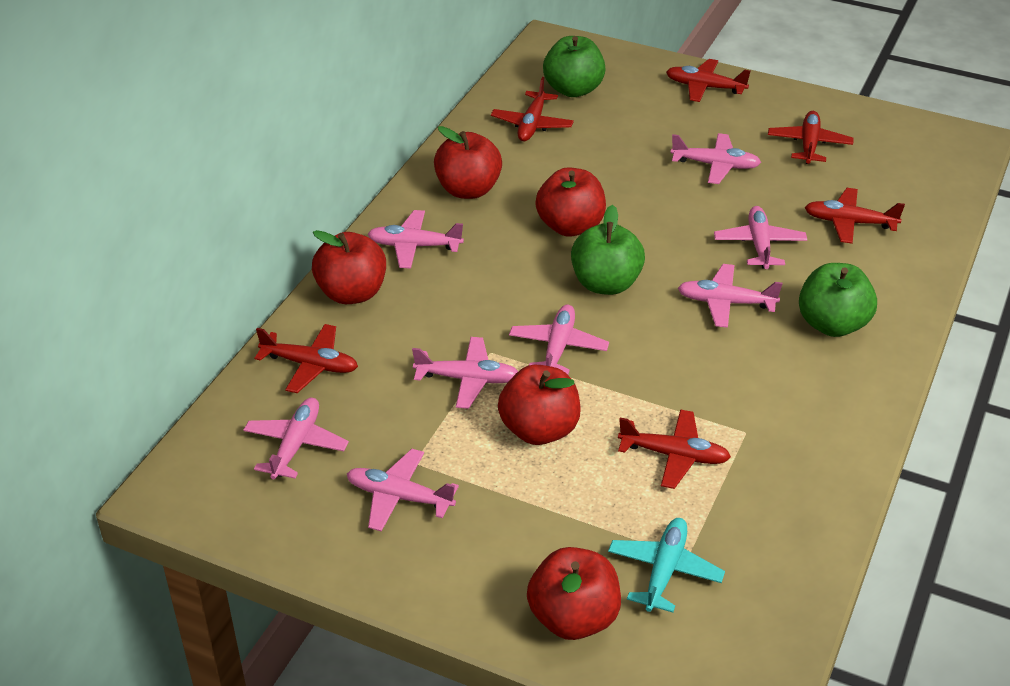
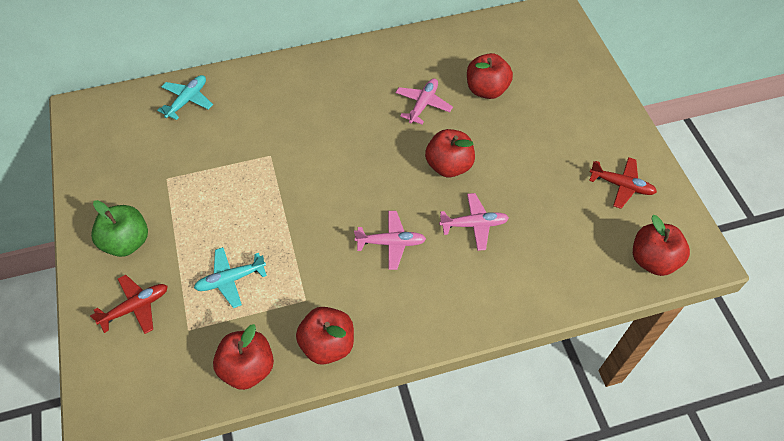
green apple: 3 -> 1
pink plane: 8 -> 3
red plane: 6 -> 2
turquoise plane: 1 -> 2

